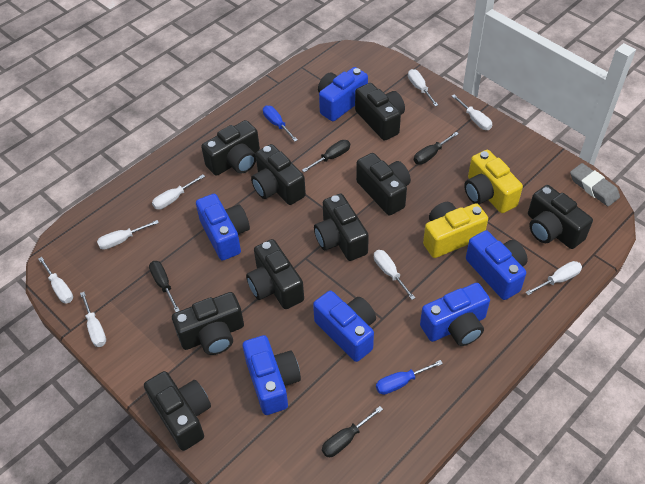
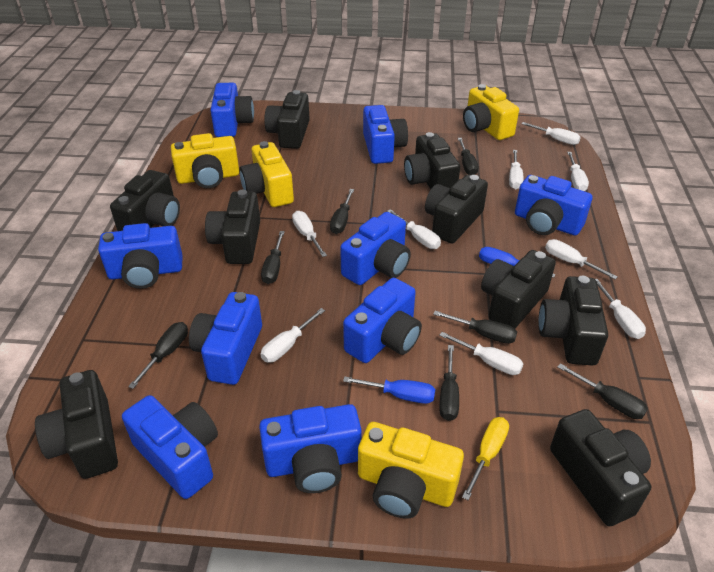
black screwdriver: 4 -> 7
blue camera: 6 -> 9
grey eraser: 1 -> 0
white screwdriver: 8 -> 9
yellow camera: 2 -> 4
yellow screwdriver: 0 -> 1

